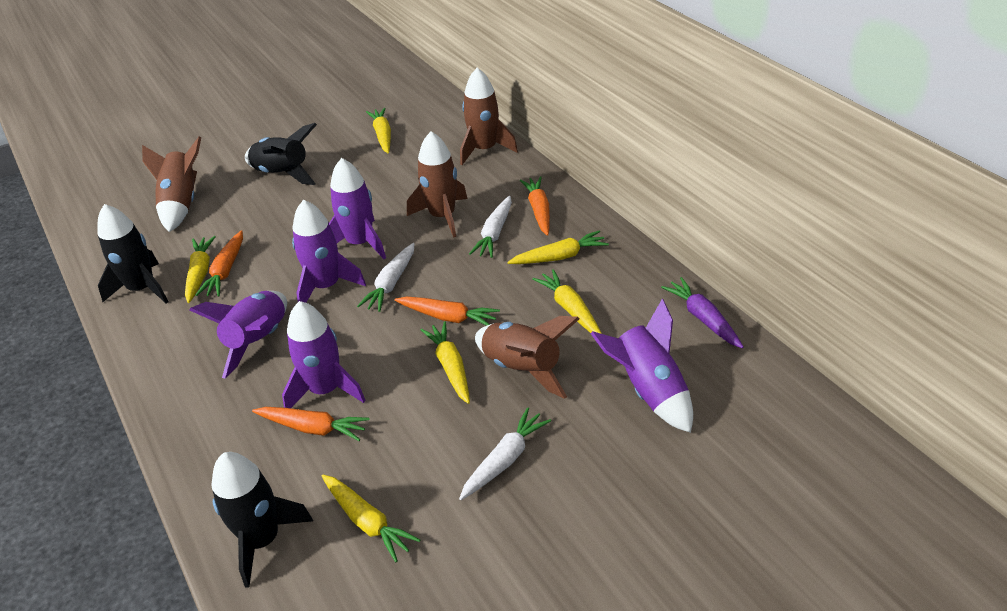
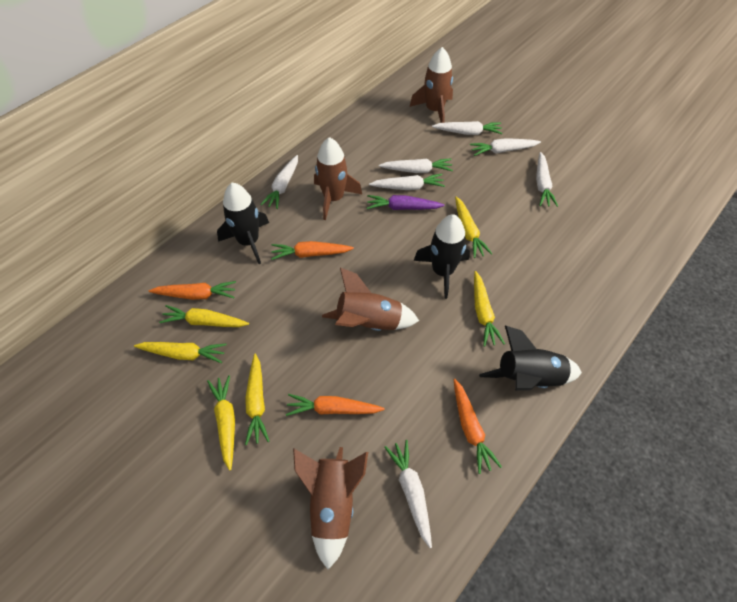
purple rocket: 5 -> 0
white carrot: 3 -> 7

